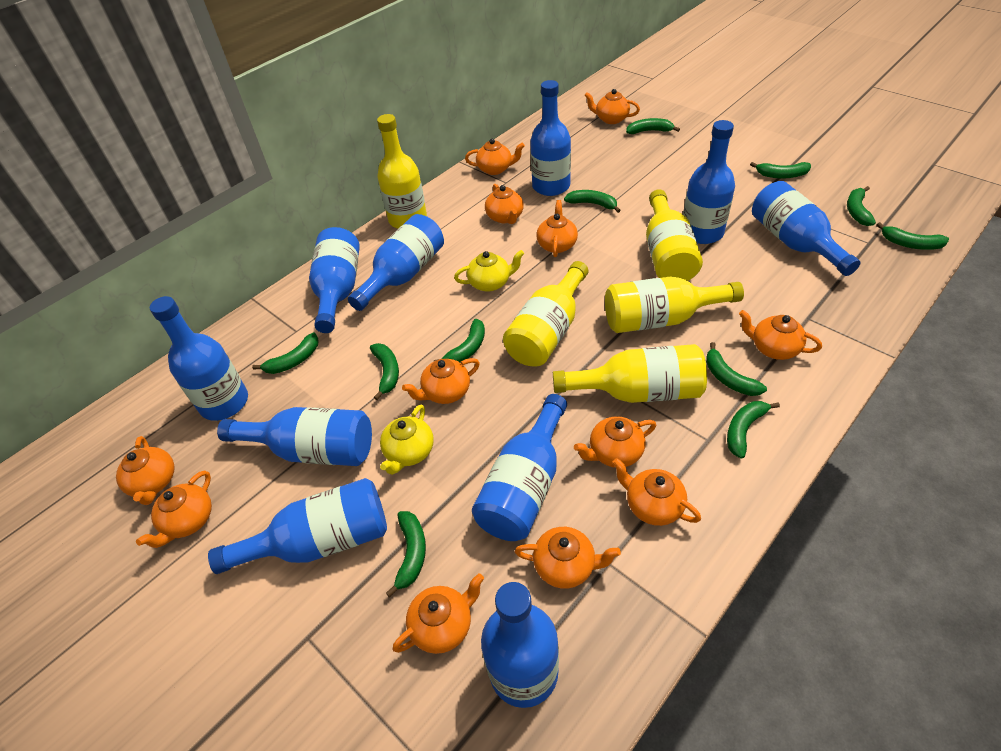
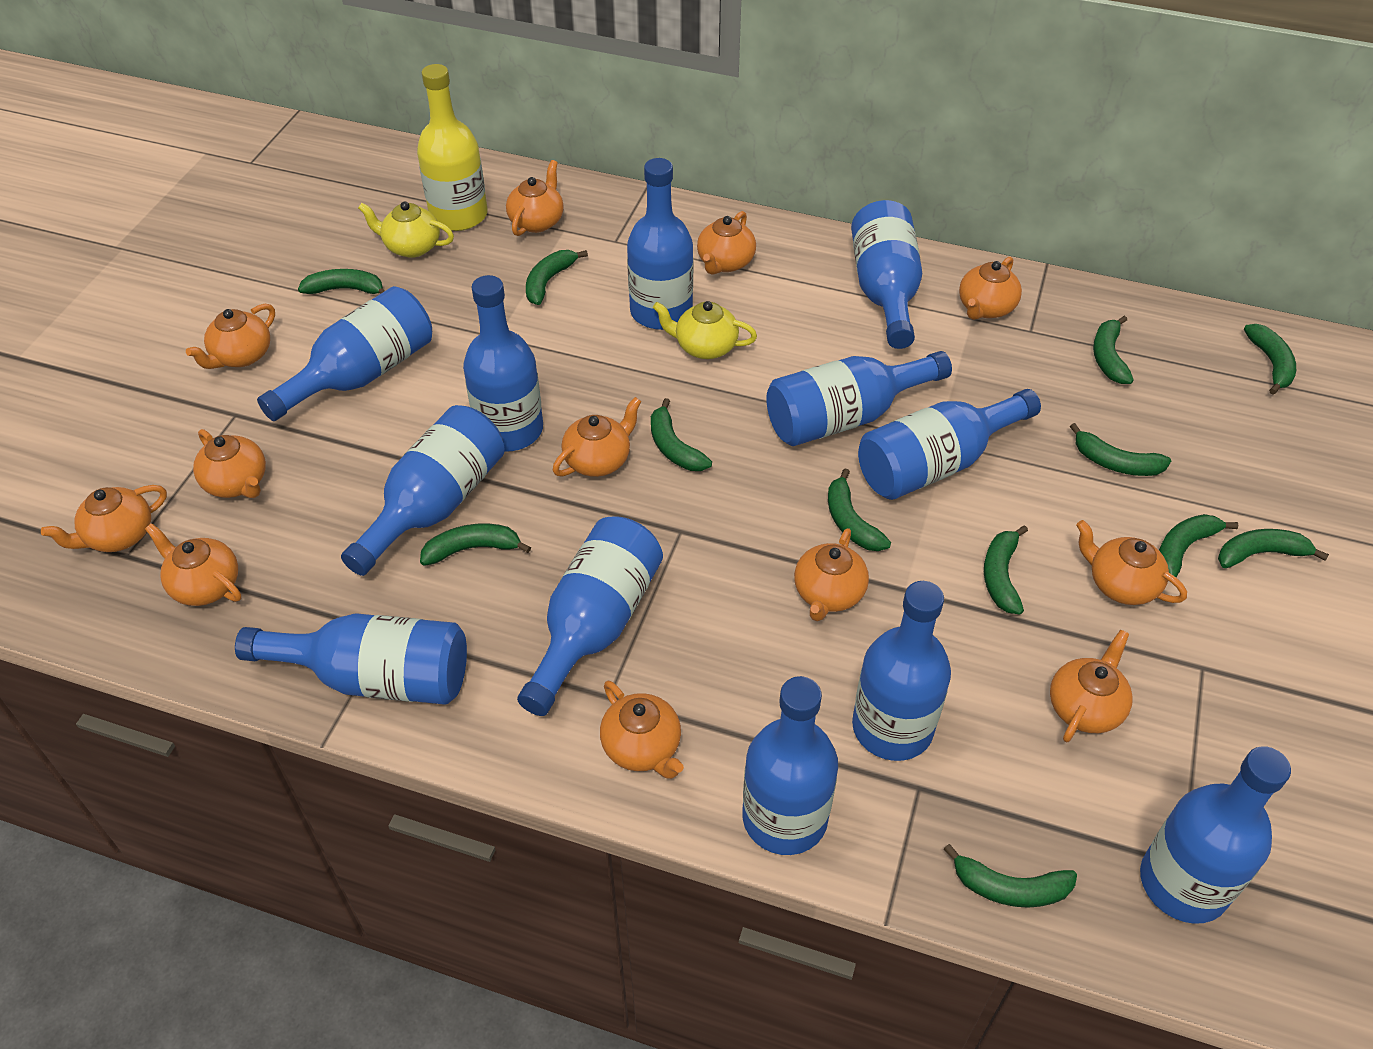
blue bottle: 10 -> 12
green banana: 11 -> 12
yellow bottle: 5 -> 1

